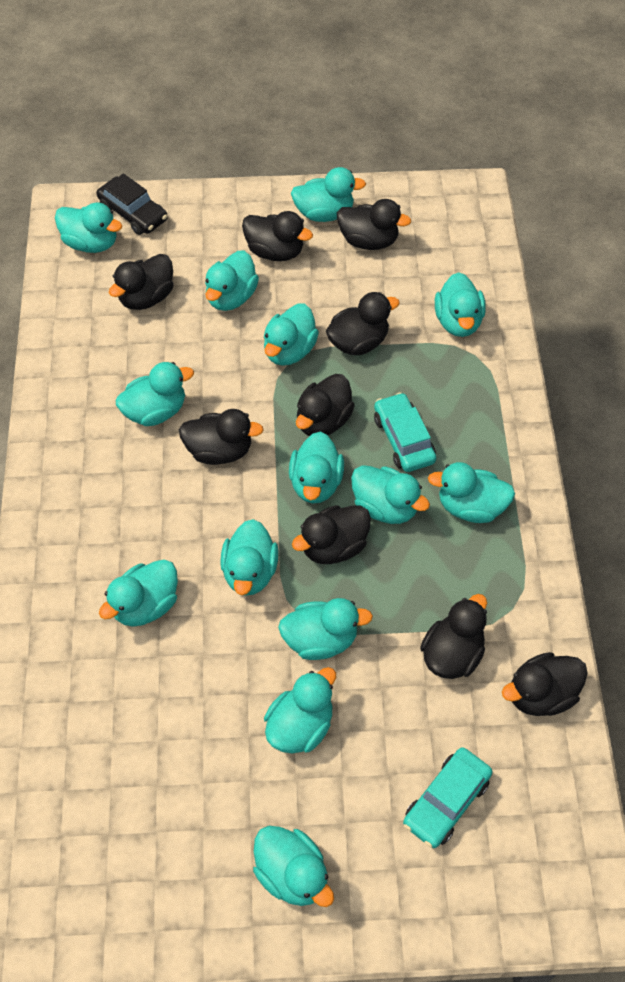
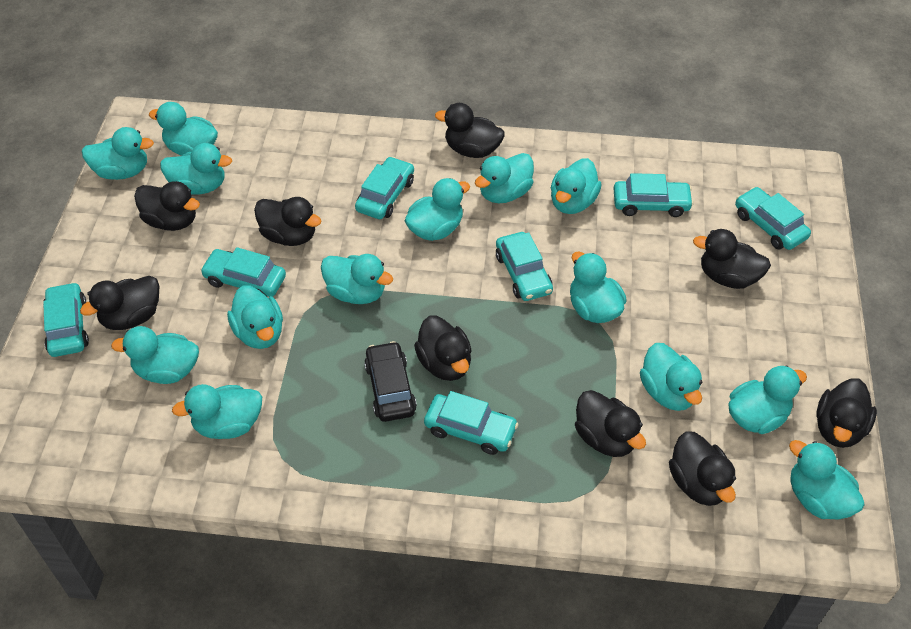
turquoise car: 2 -> 7

